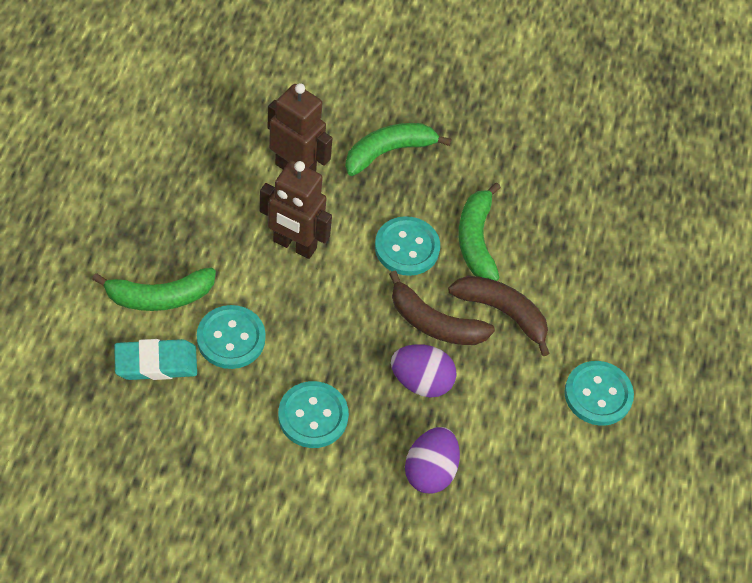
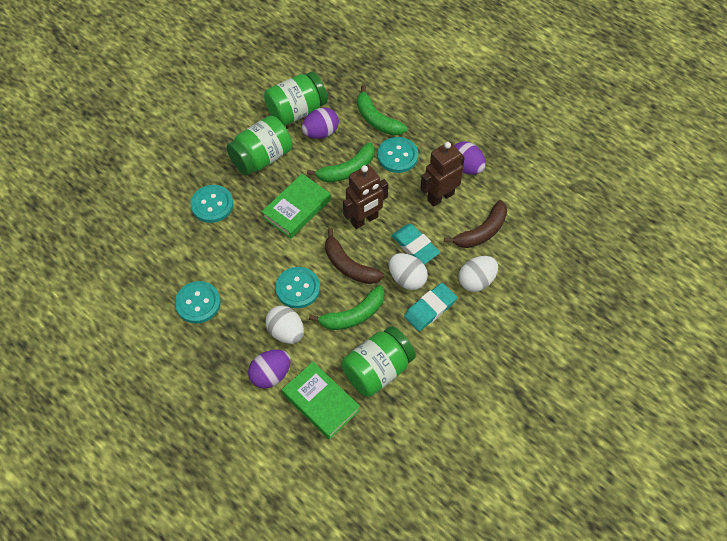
green book: 0 -> 2
green jar: 0 -> 3
purple egg: 2 -> 3
turquoise eraser: 1 -> 2
white egg: 0 -> 3

